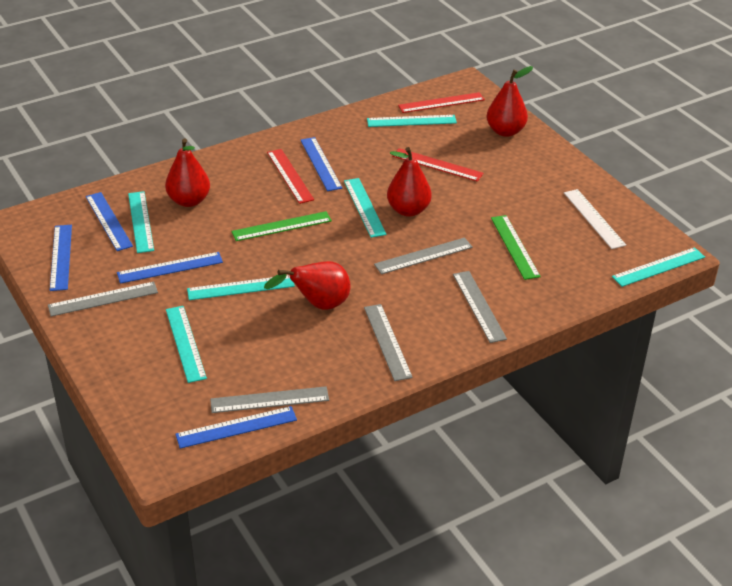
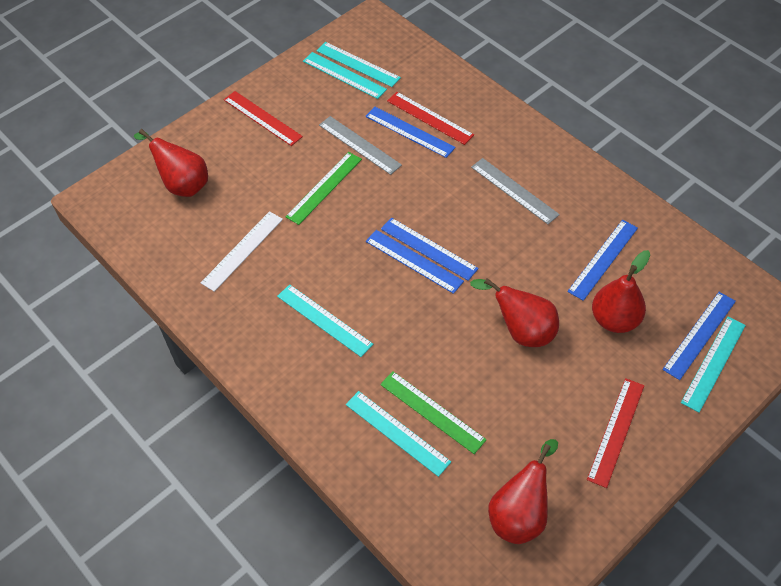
grey ruler: 5 -> 2
turquoise ruler: 6 -> 5

